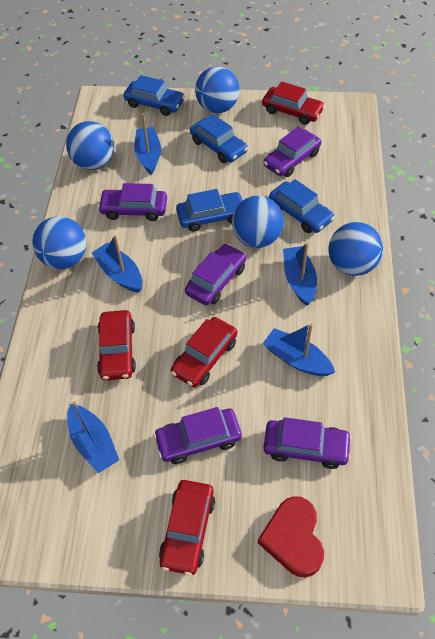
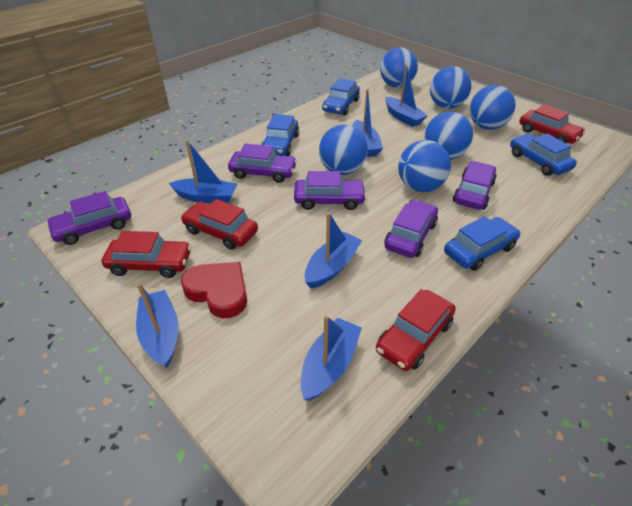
blue ball: 5 -> 6
blue boat: 5 -> 6

